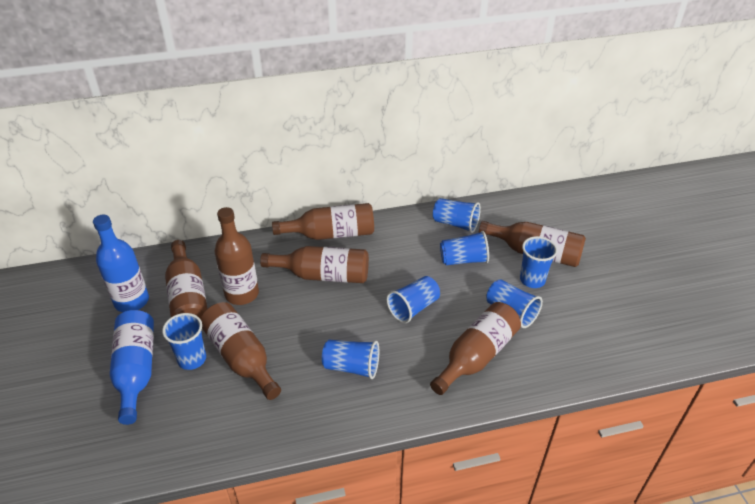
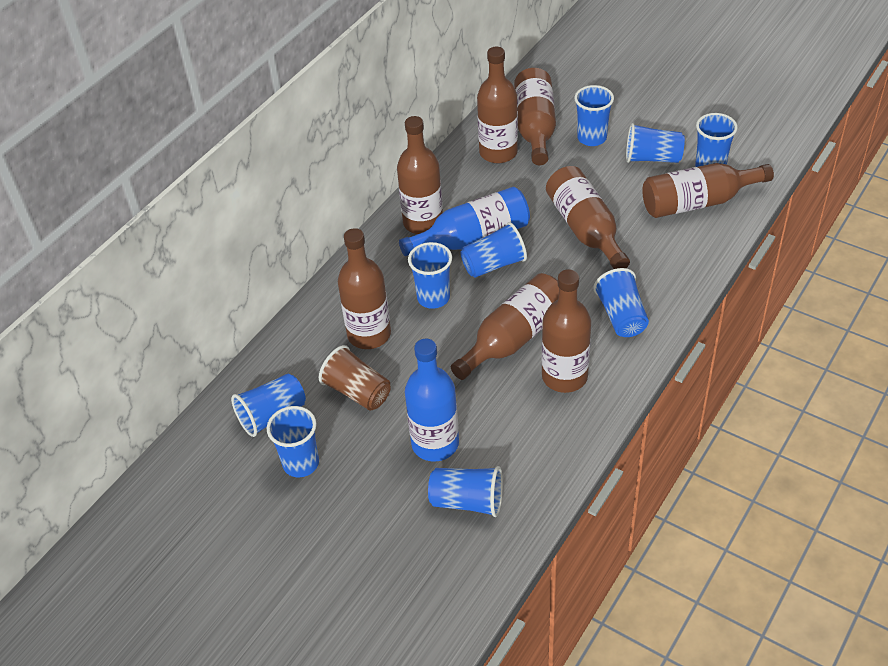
blue cup: 7 -> 9
brown bottle: 7 -> 8
brown cup: 0 -> 1

